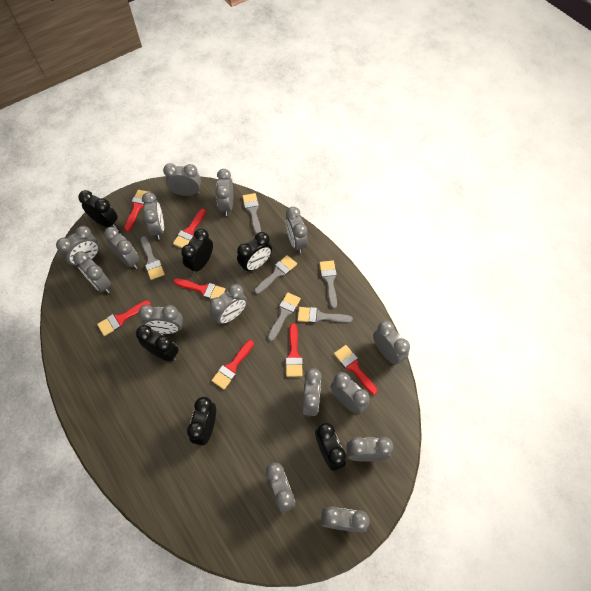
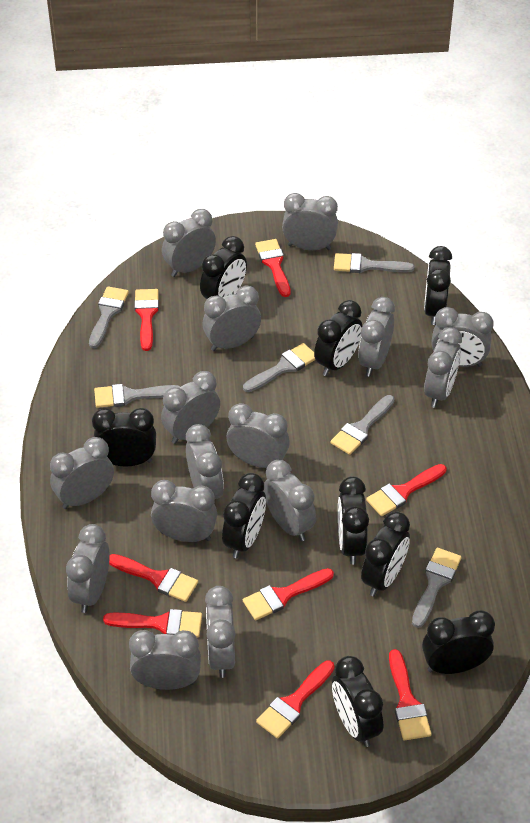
black clock: 6 -> 9
red brush: 7 -> 8

